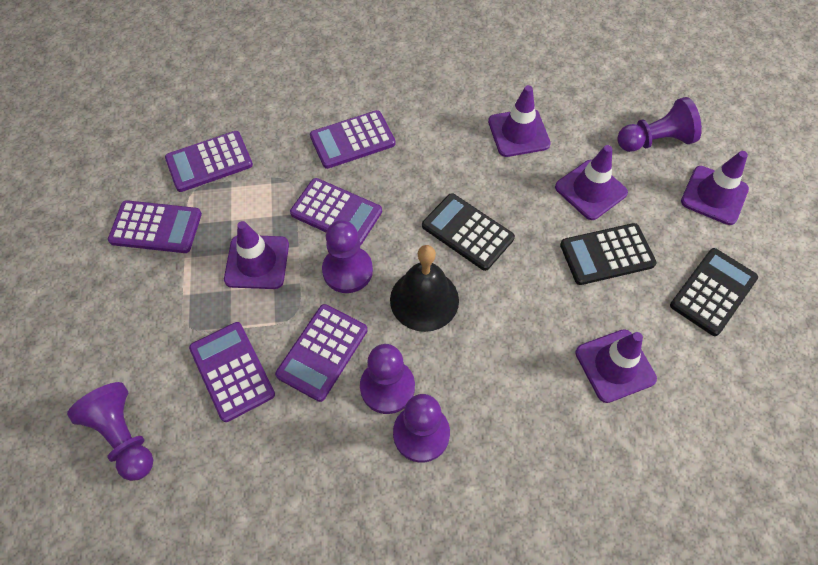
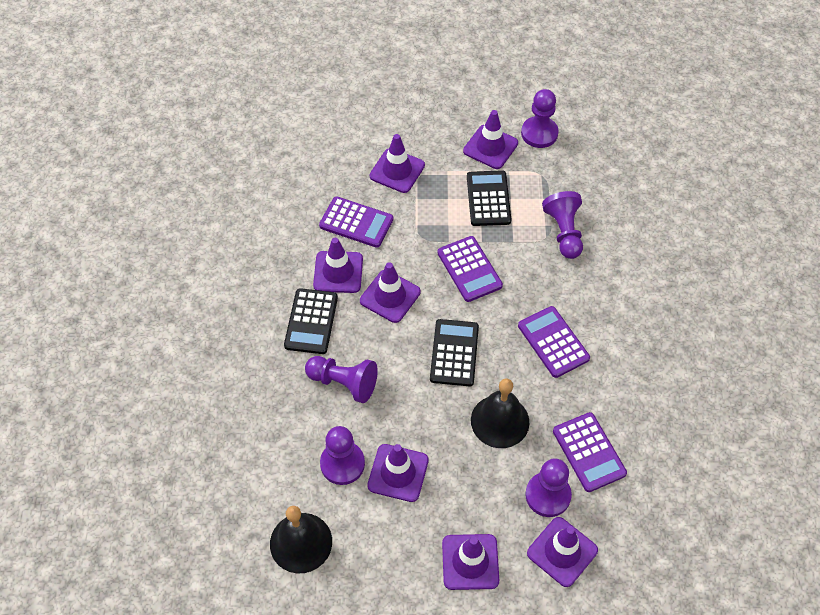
black bell: 1 -> 2
purple calculator: 6 -> 4
purple traffic cone: 5 -> 7

